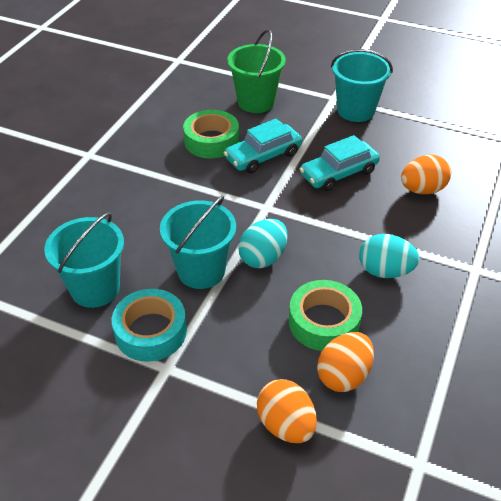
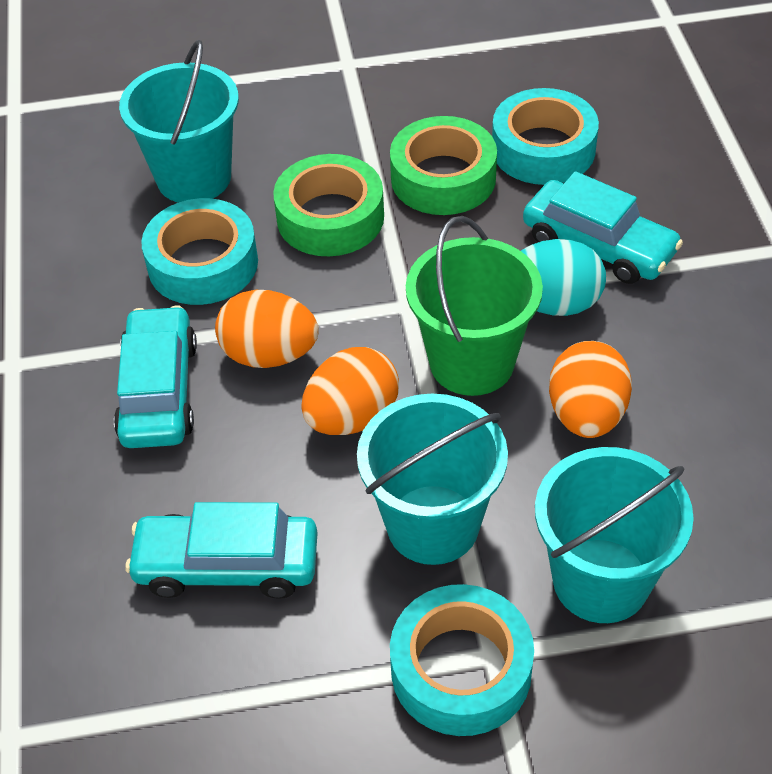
turquoise car: 2 -> 3
turquoise egg: 2 -> 1
turquoise tape: 1 -> 3

